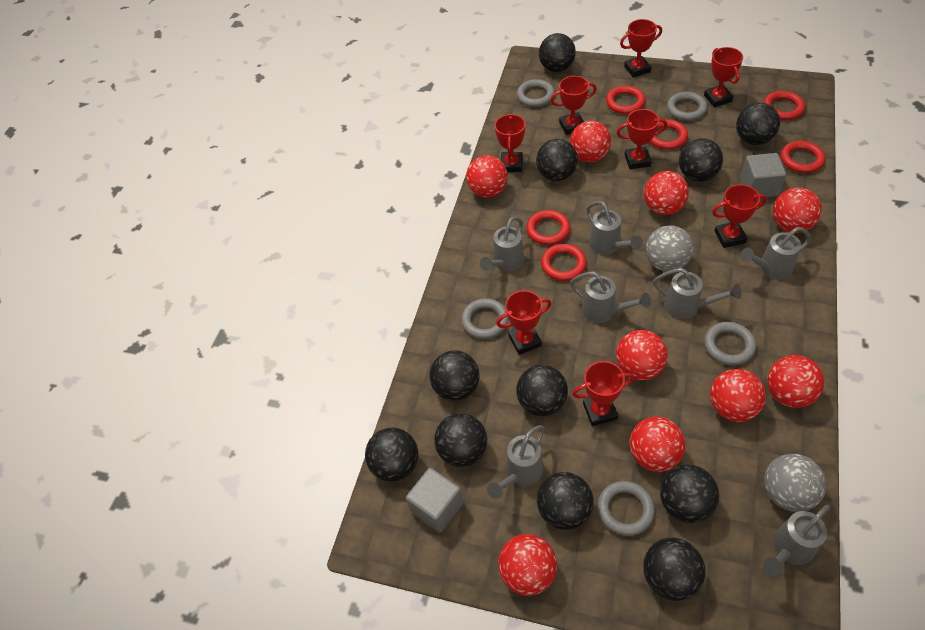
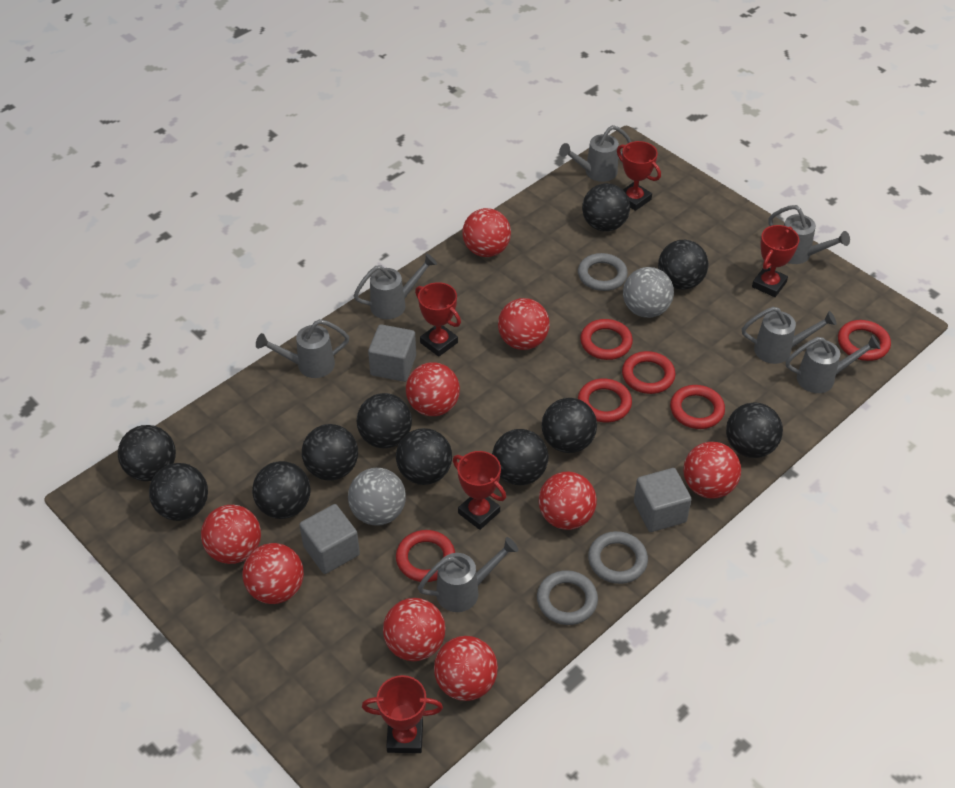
grey cube: 2 -> 3
grey ring: 5 -> 3
red trophy: 8 -> 5

